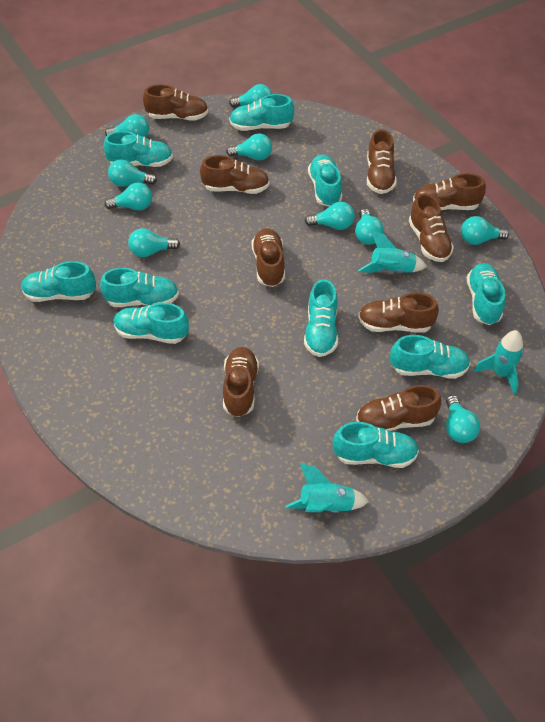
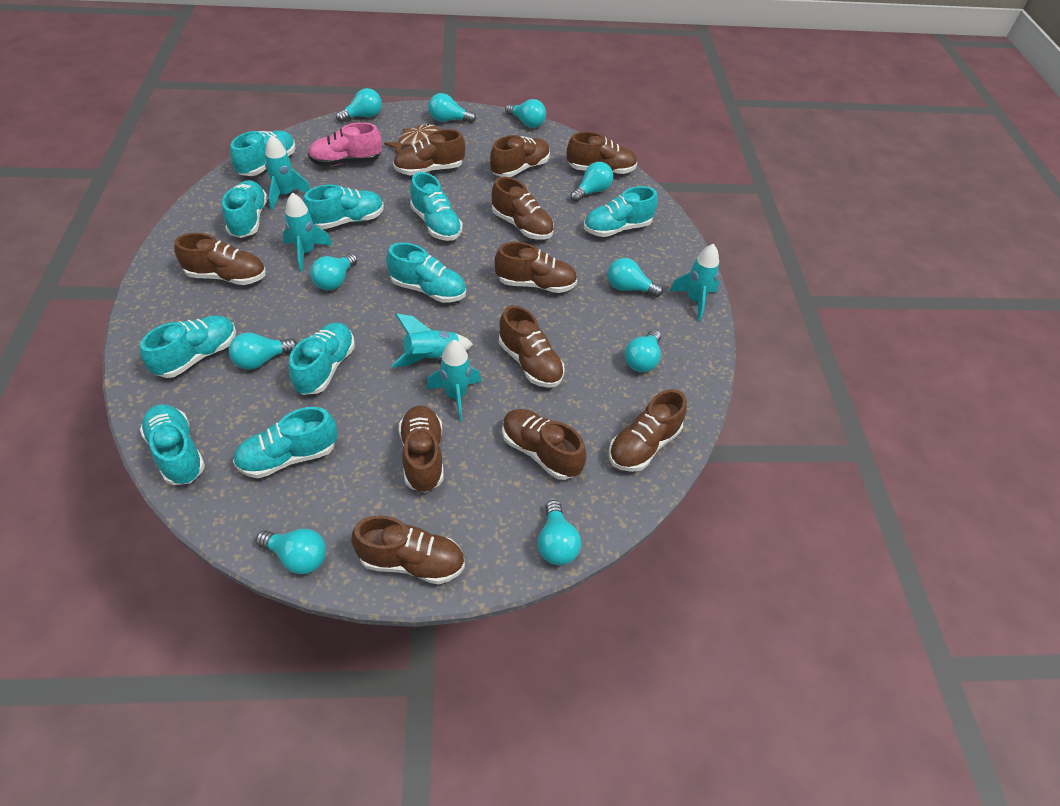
brown fish: 0 -> 1
brown shoe: 9 -> 11
pink shoe: 0 -> 1
turquoise rocket: 3 -> 5

